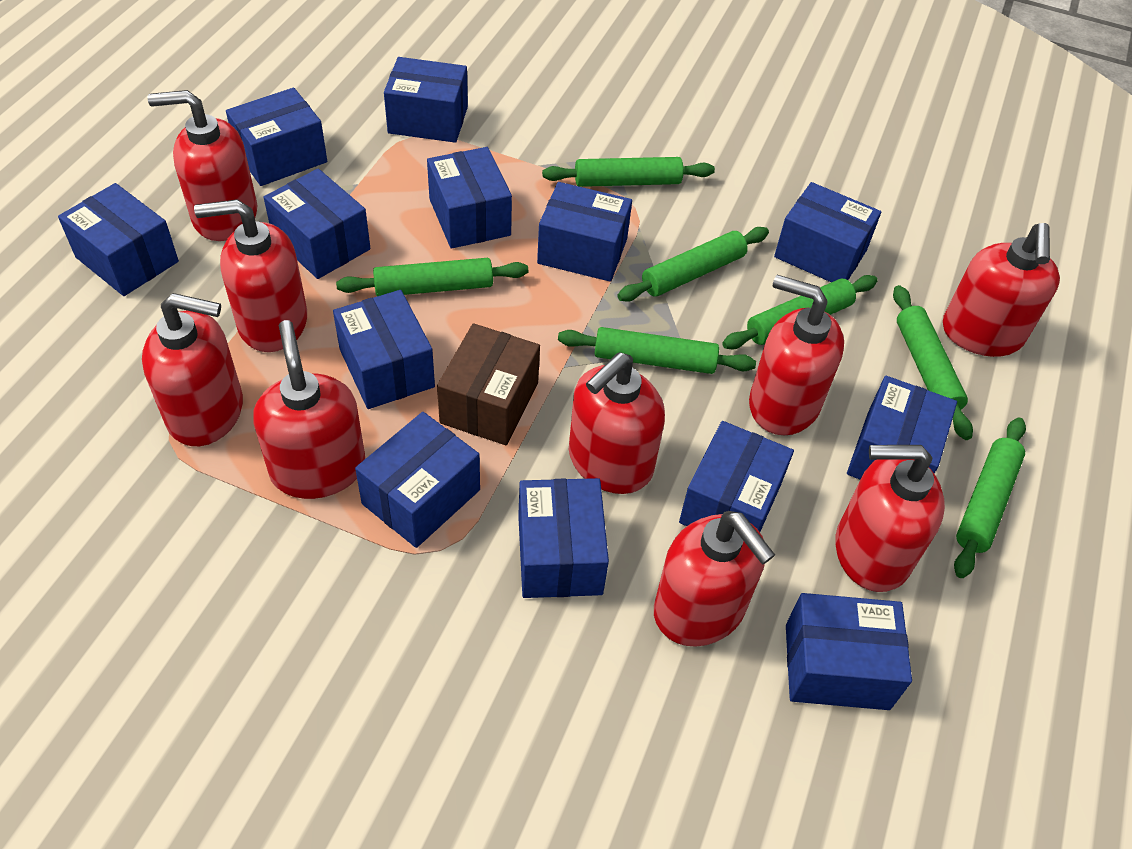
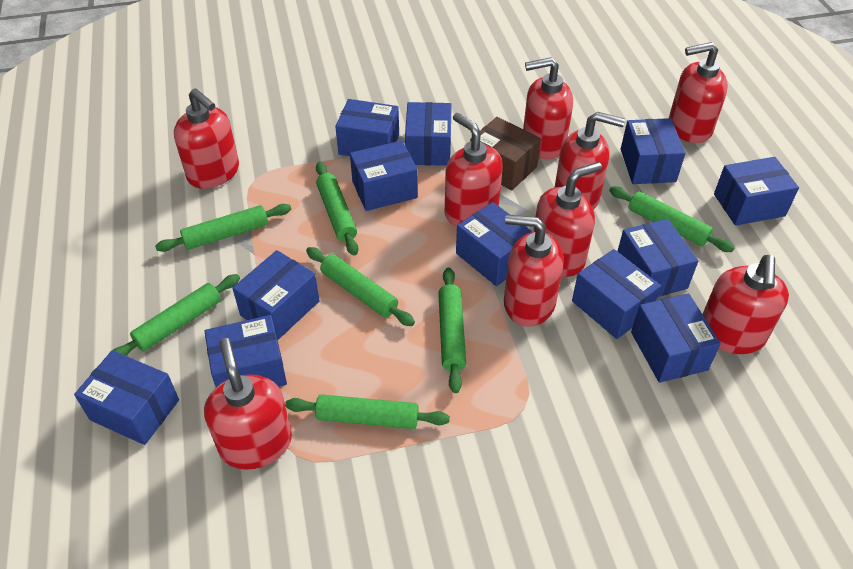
blue box: 13 -> 12

